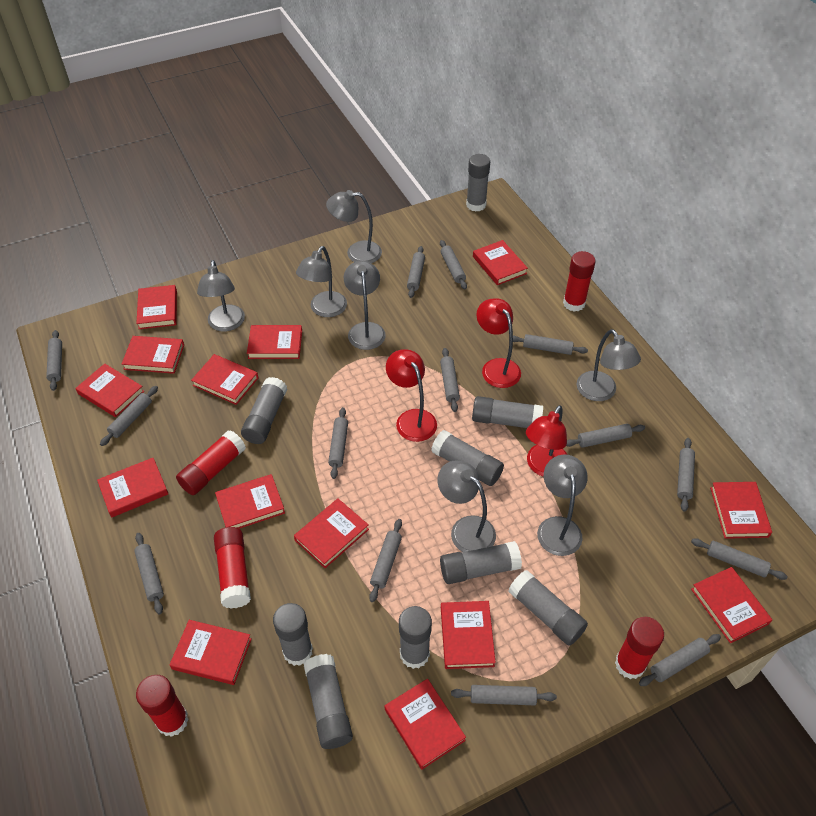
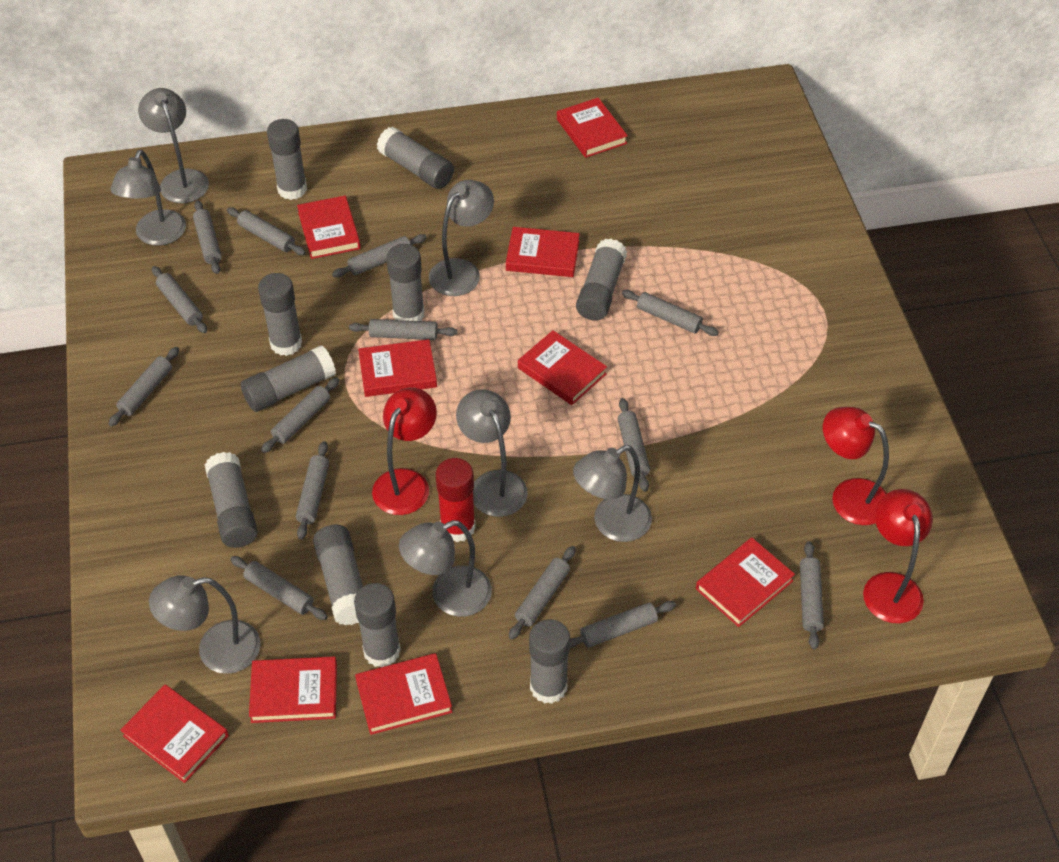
grey glue stick: 9 -> 10
red book: 14 -> 9
red glue stick: 5 -> 1

